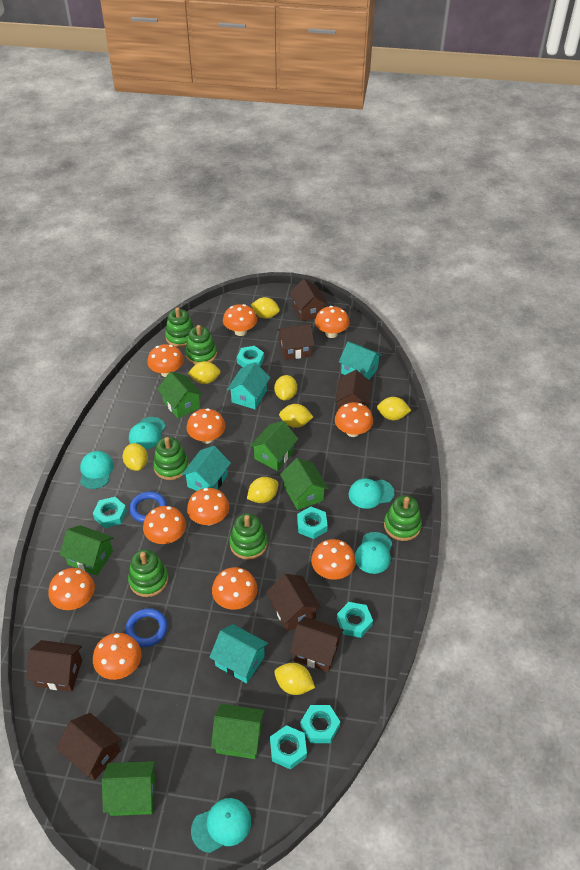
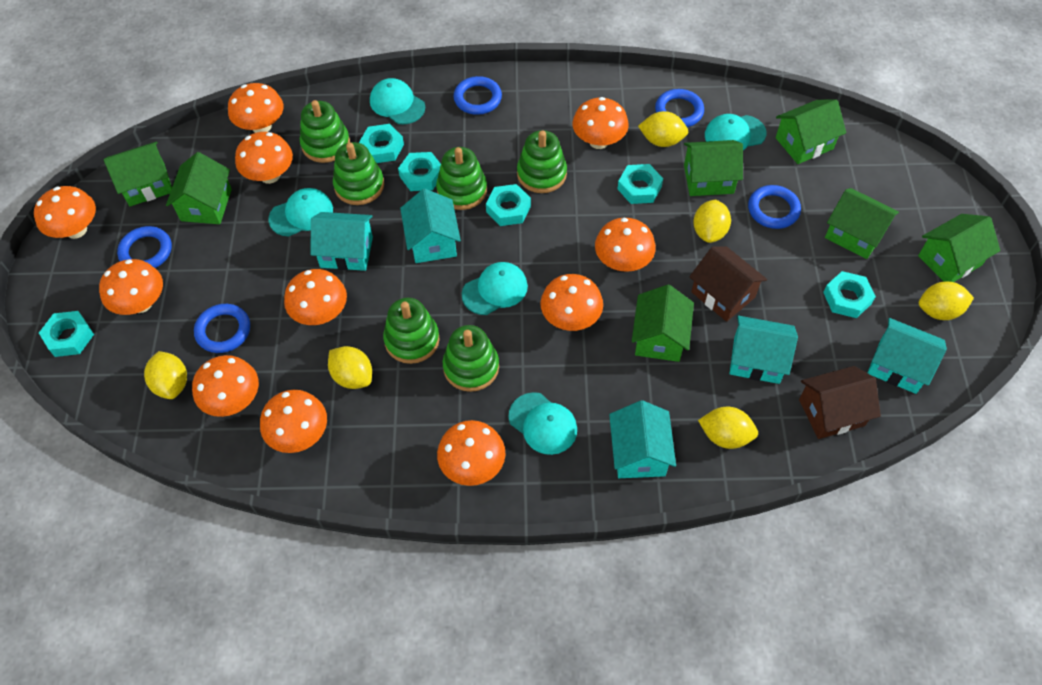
blue ring: 2 -> 5
brown house: 7 -> 2
green house: 6 -> 7
turquoise house: 4 -> 5
yellow lemon: 8 -> 6

